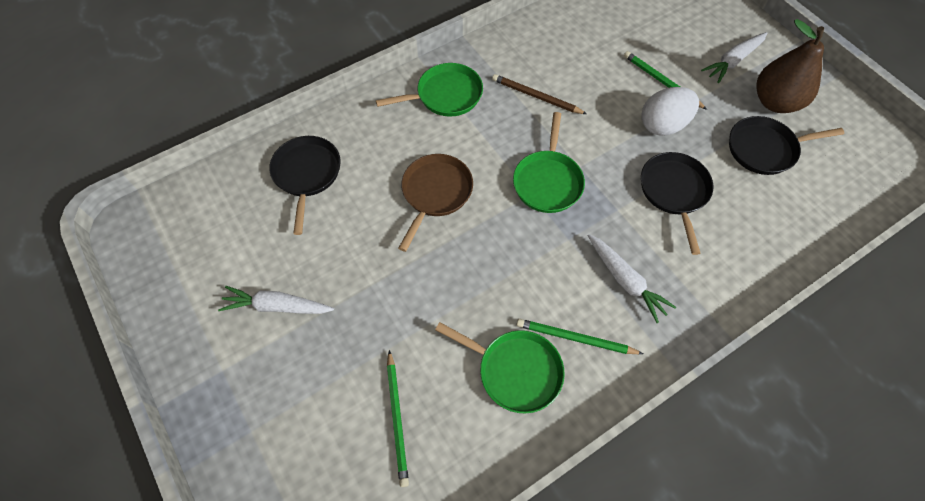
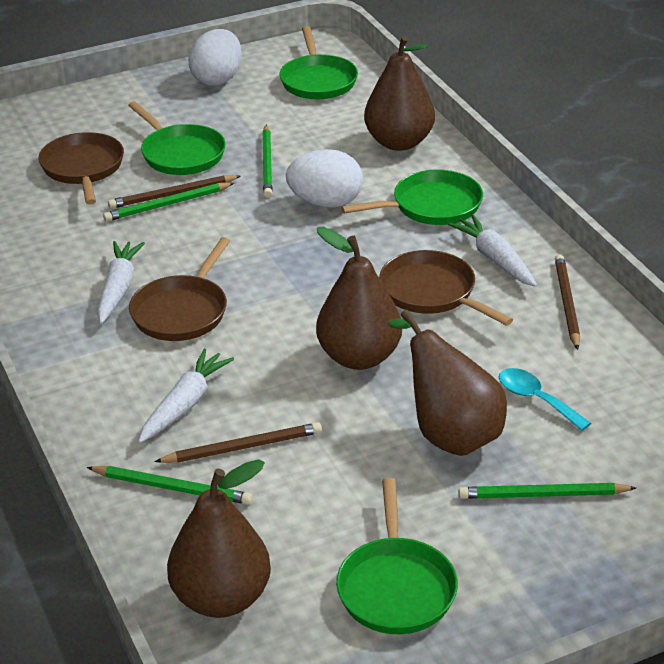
black pan: 3 -> 0
brown pan: 1 -> 3
brown pear: 1 -> 4
brown pencil: 1 -> 3
green pan: 3 -> 4
green pencil: 3 -> 4
turquoise spoon: 0 -> 1
white egg: 1 -> 2

